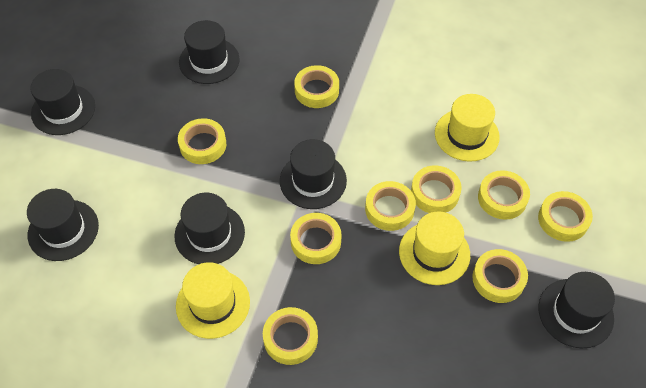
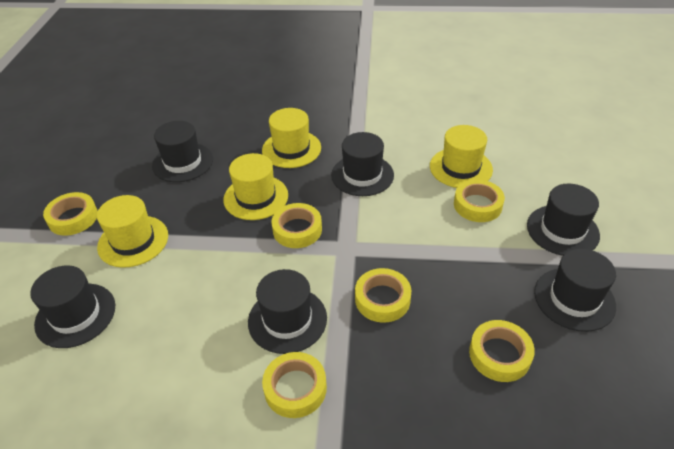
yellow hat: 3 -> 4
yellow tape: 9 -> 6

